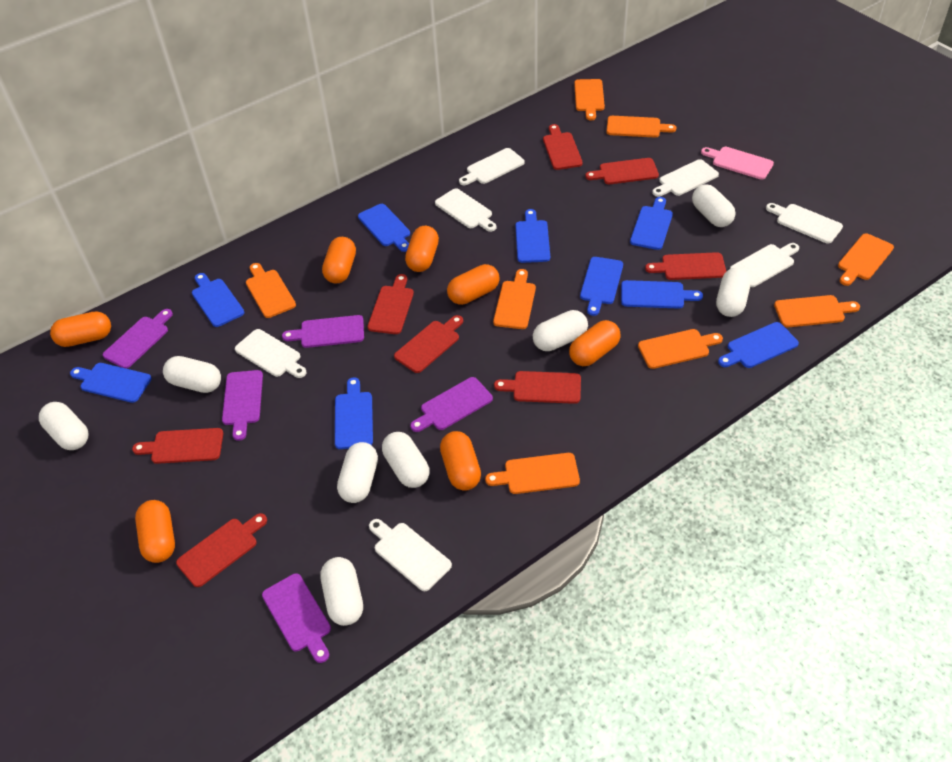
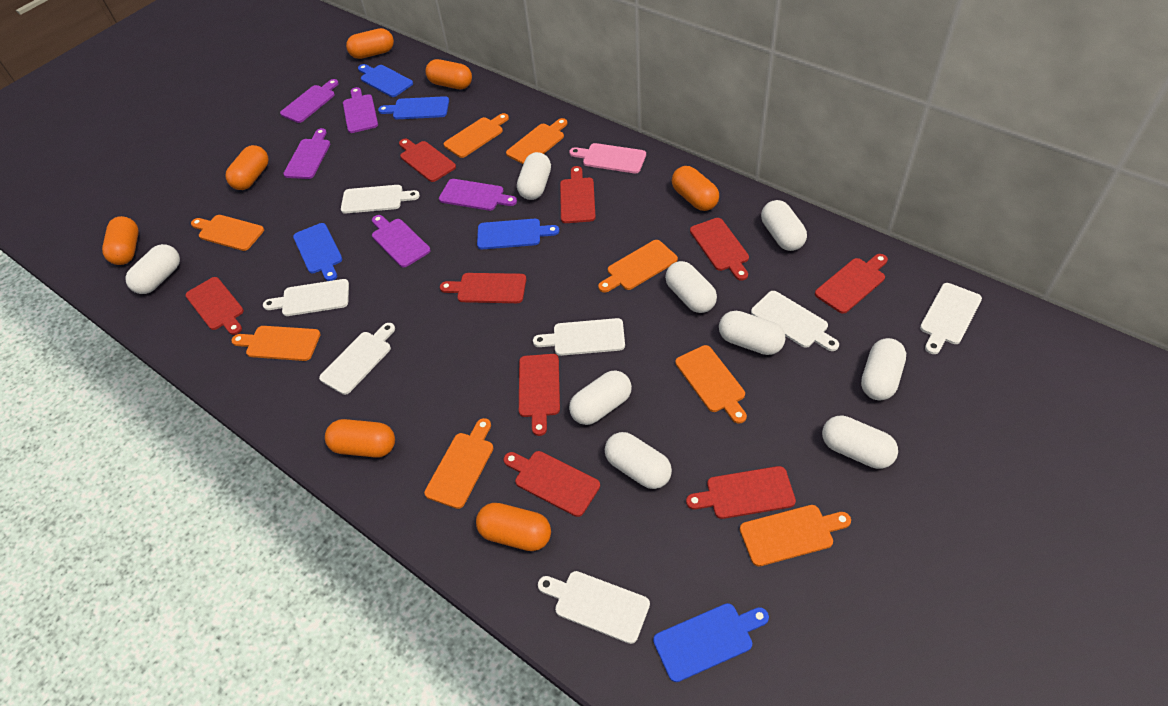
blue cutting board: 9 -> 5
red cutting board: 8 -> 9
white capsule: 8 -> 9

